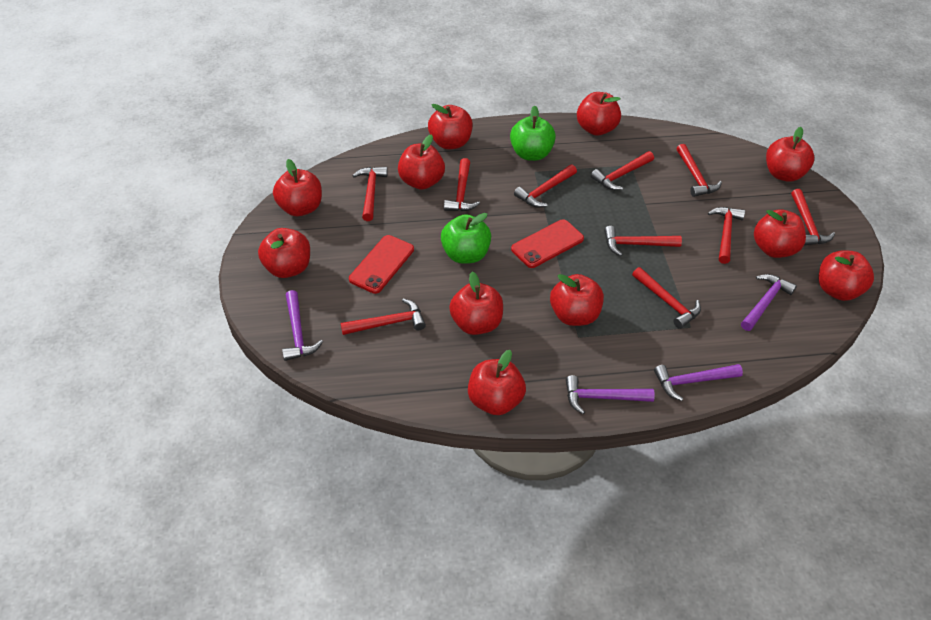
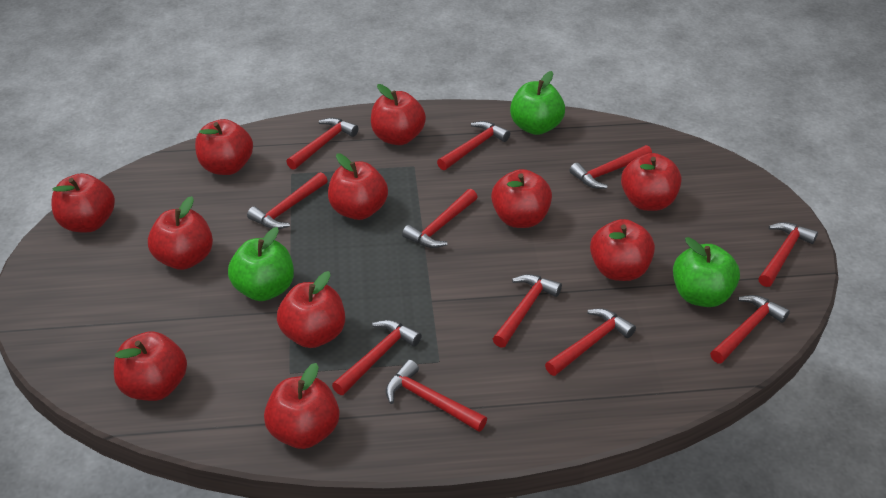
green apple: 2 -> 3
purple hammer: 4 -> 0
red hammer: 10 -> 11
red phone: 2 -> 0

